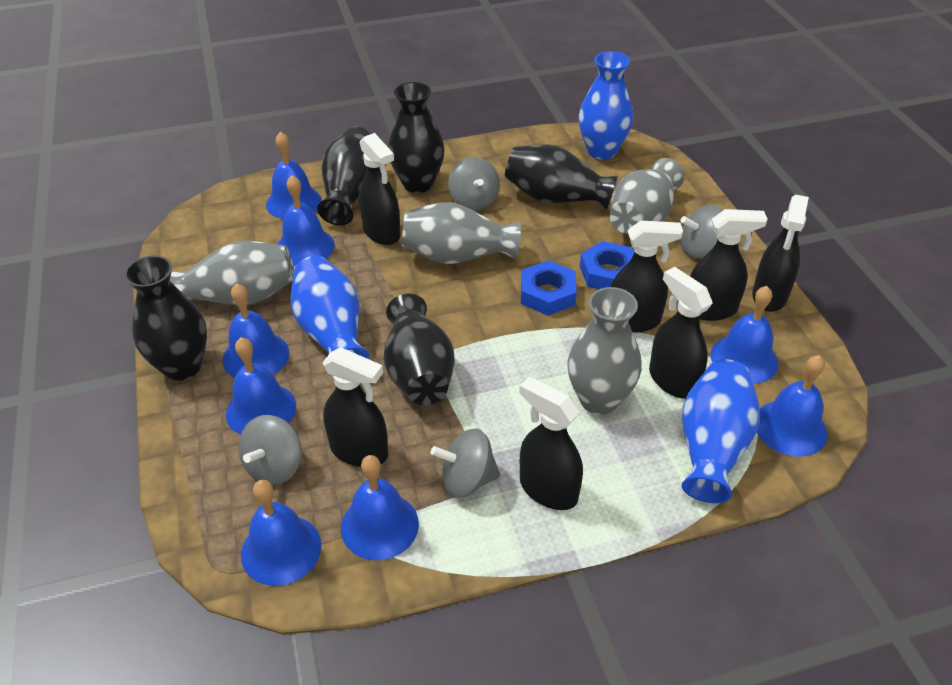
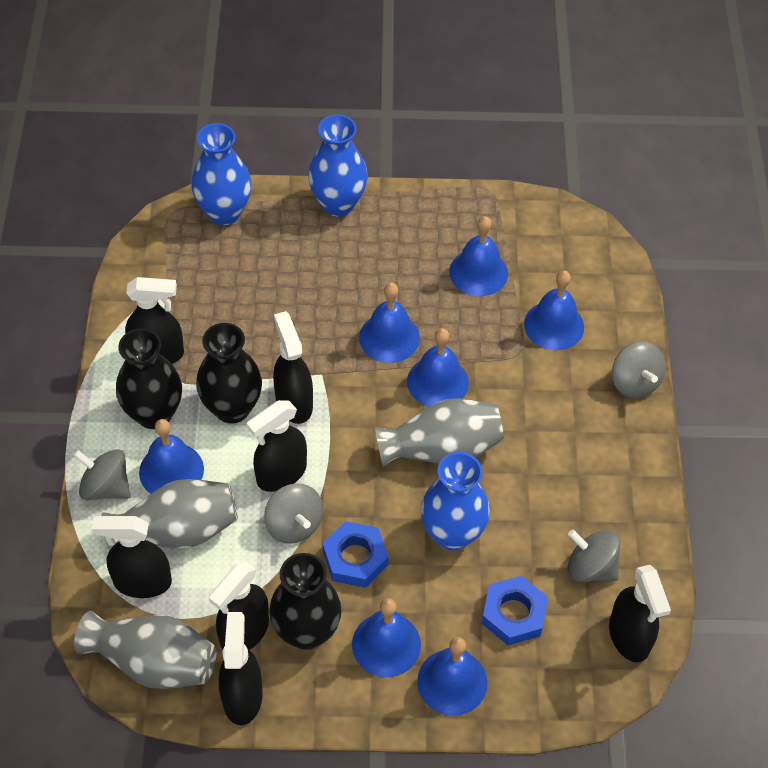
black vase: 5 -> 3
blue bell: 8 -> 7
grey vase: 4 -> 3

